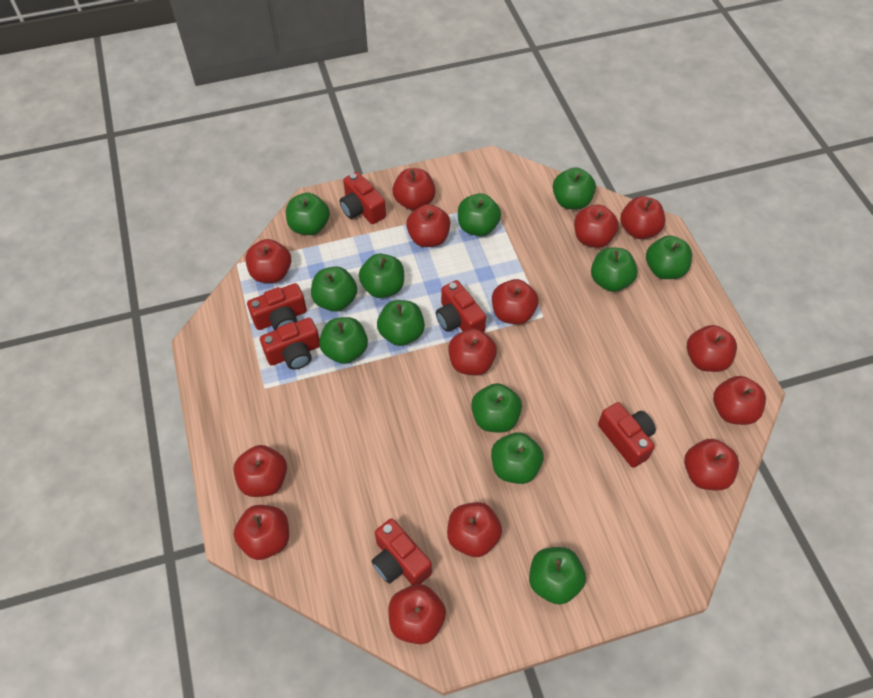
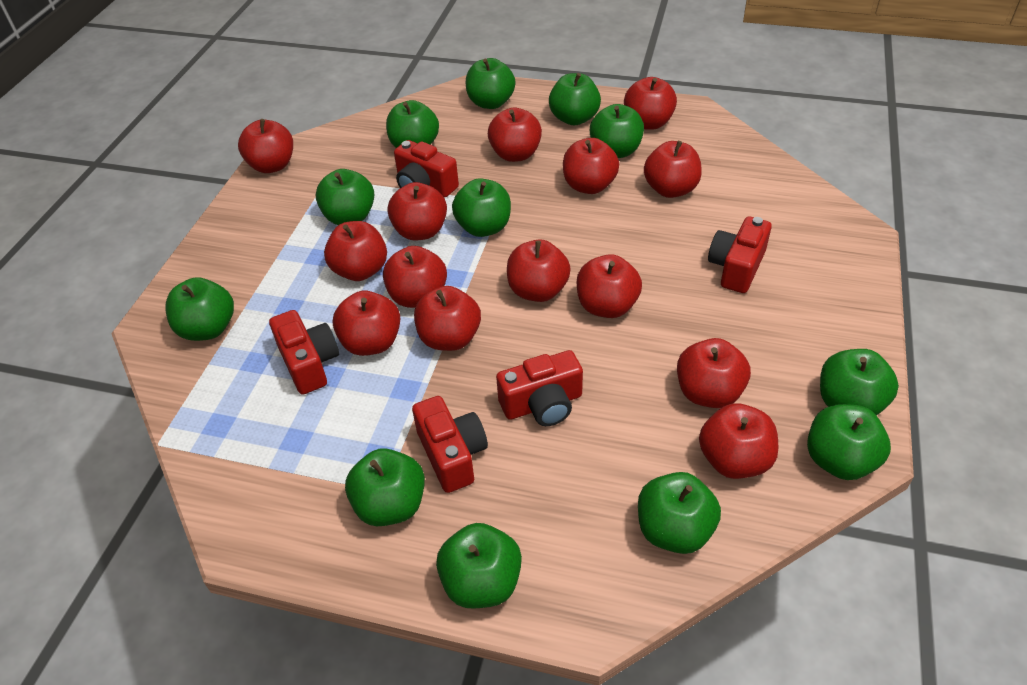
red camera: 6 -> 5

